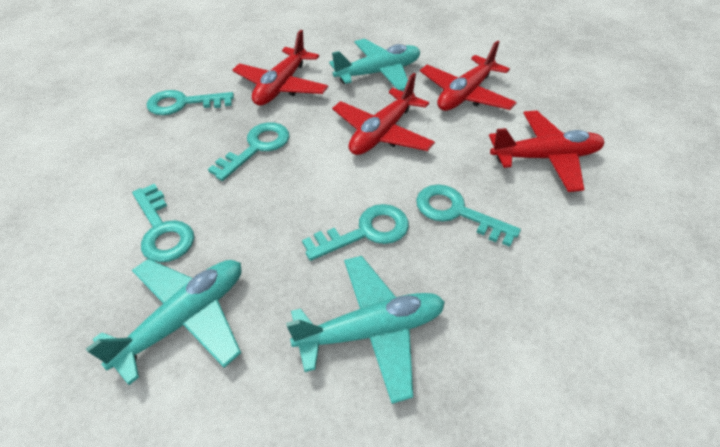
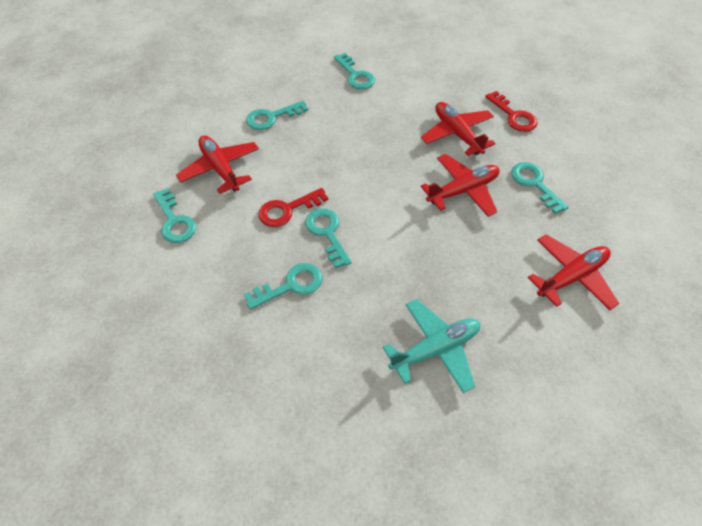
red key: 0 -> 2
turquoise key: 5 -> 6
turquoise plane: 3 -> 1

